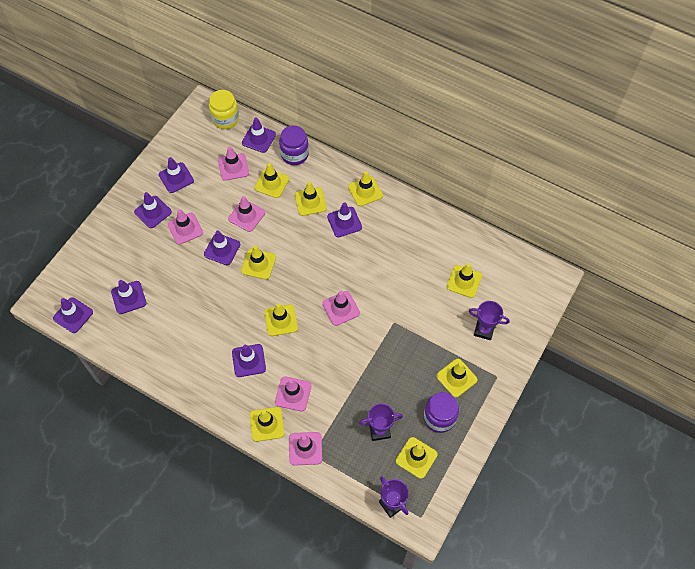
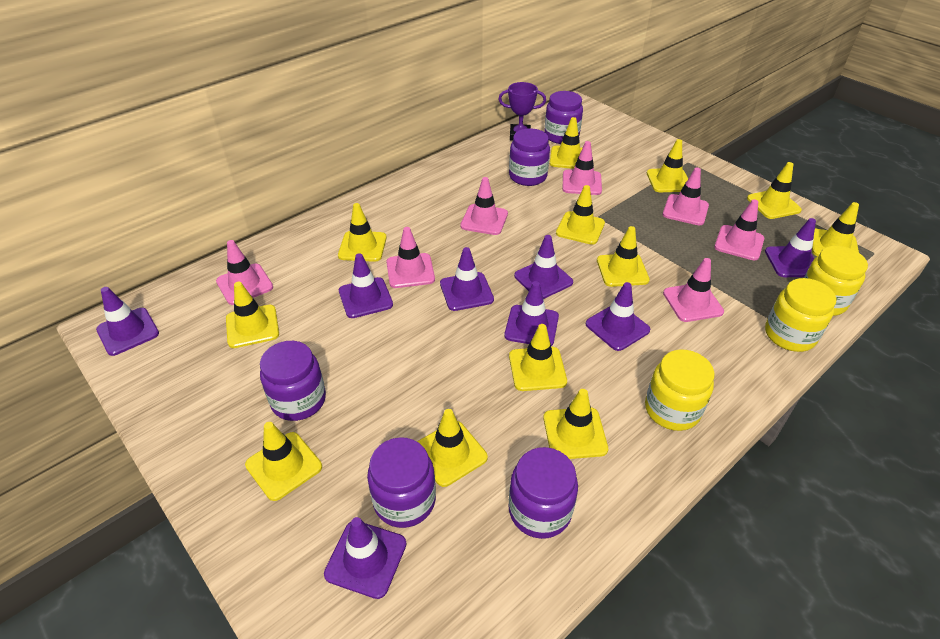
pink traffic cone: 6 -> 7
purple jar: 2 -> 5
purple trophy: 3 -> 1
yellow jar: 1 -> 3
yellow traffic cone: 9 -> 12

